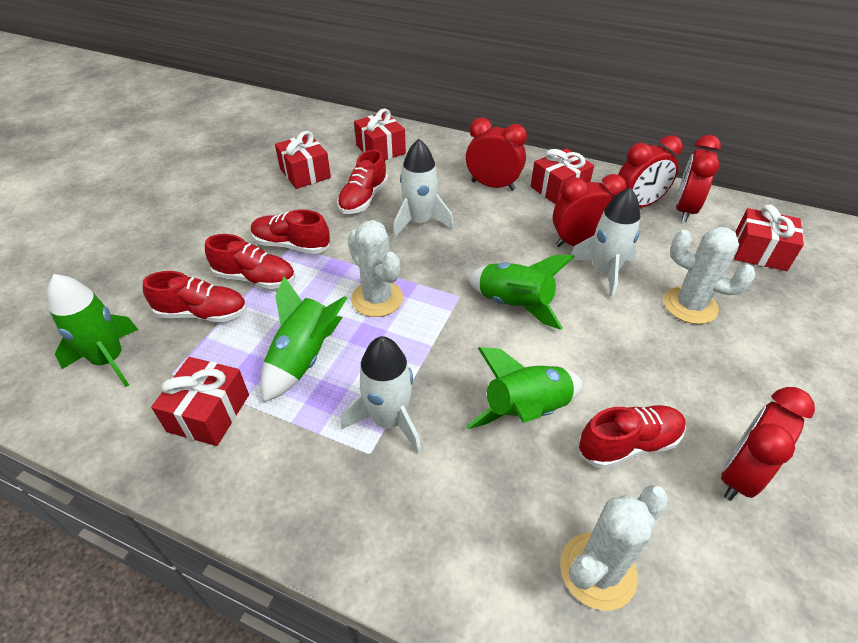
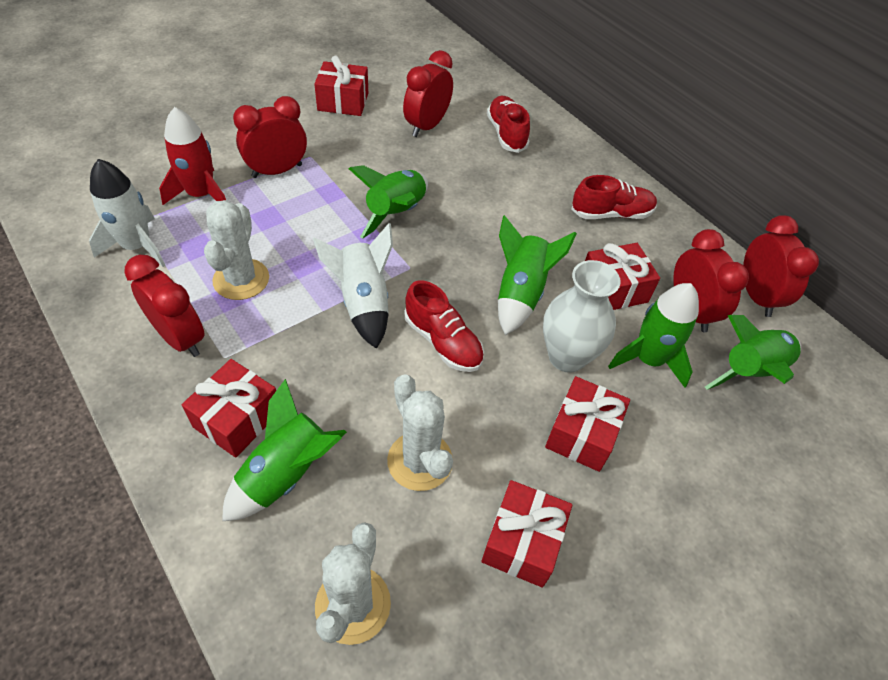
green rocket: 4 -> 5
red rocket: 0 -> 1
red shoe: 5 -> 3
white rocket: 3 -> 2
white vase: 0 -> 1

